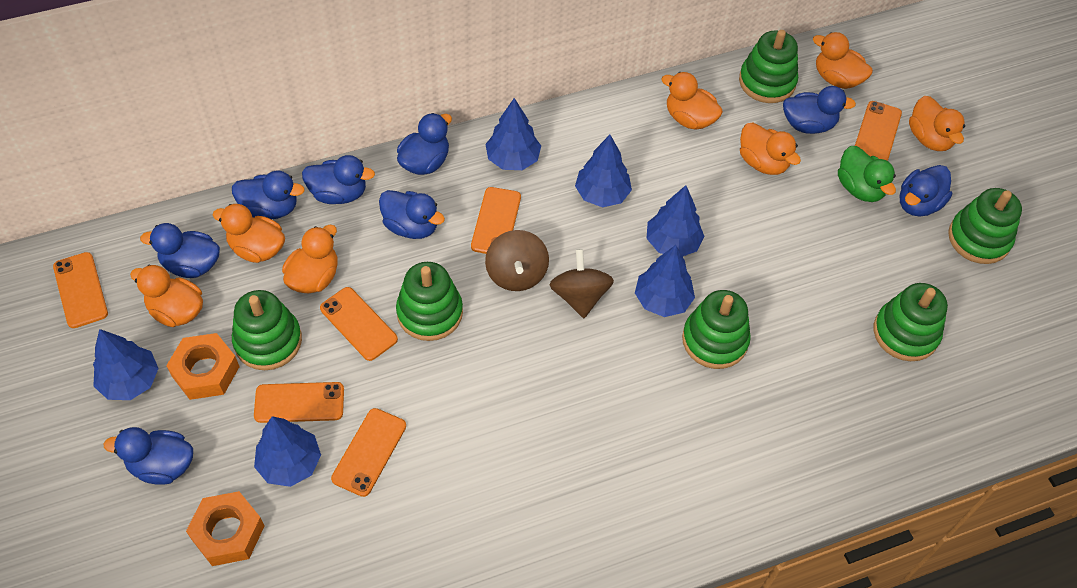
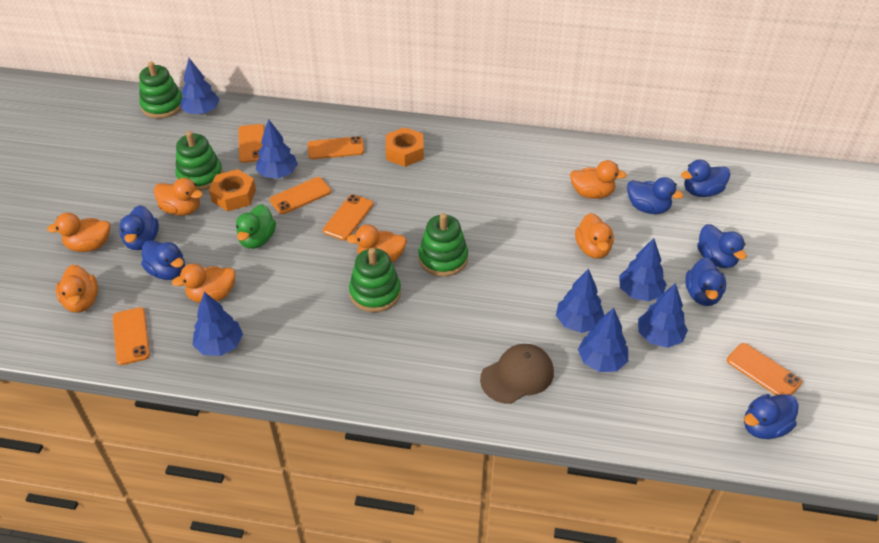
blue duck: 8 -> 7
blue tree: 6 -> 7
brown cap: 0 -> 1
brown spinning top: 2 -> 0
green stacking toy: 6 -> 4

